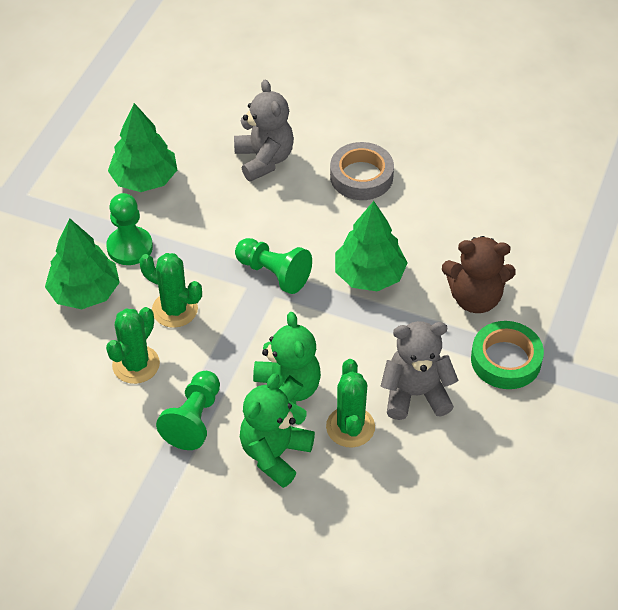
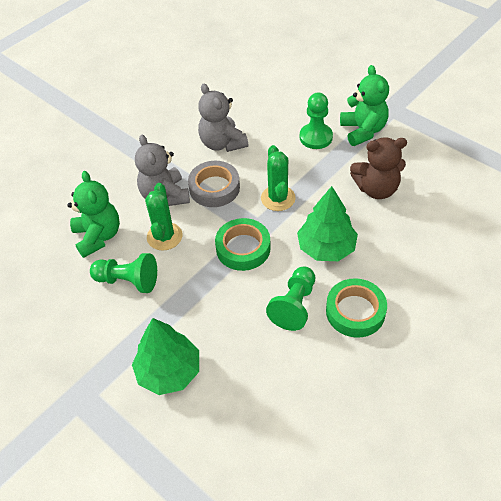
green cactus: 3 -> 2
green tape: 1 -> 2
green tree: 3 -> 2

